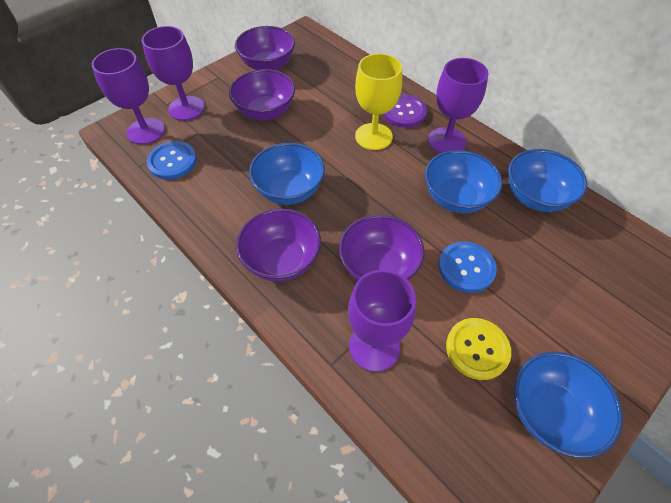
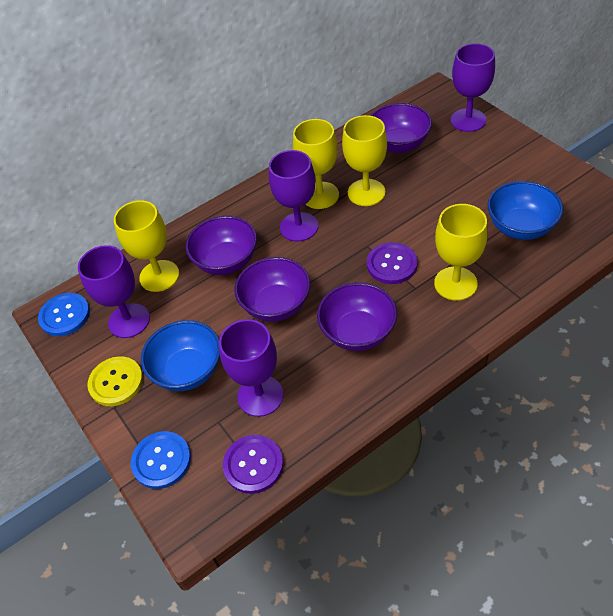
blue bowl: 4 -> 2
purple button: 1 -> 2
yellow goblet: 1 -> 4

